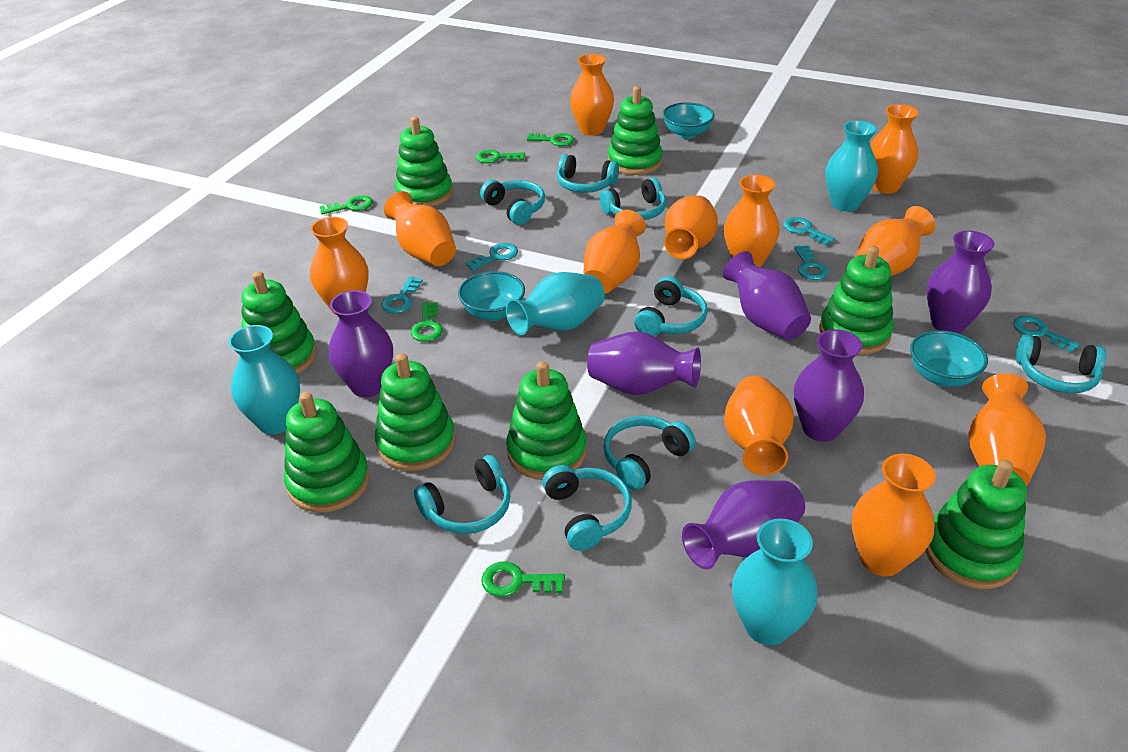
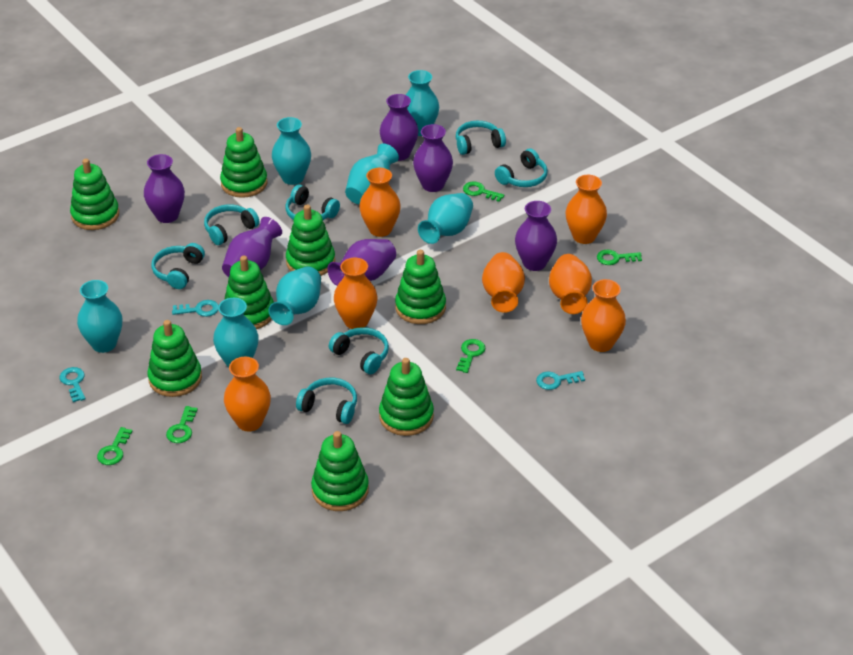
orange vase: 11 -> 7
turquoise bowl: 3 -> 0
turquoise headphones: 8 -> 7
turquoise key: 5 -> 3
turquoise vase: 4 -> 7

